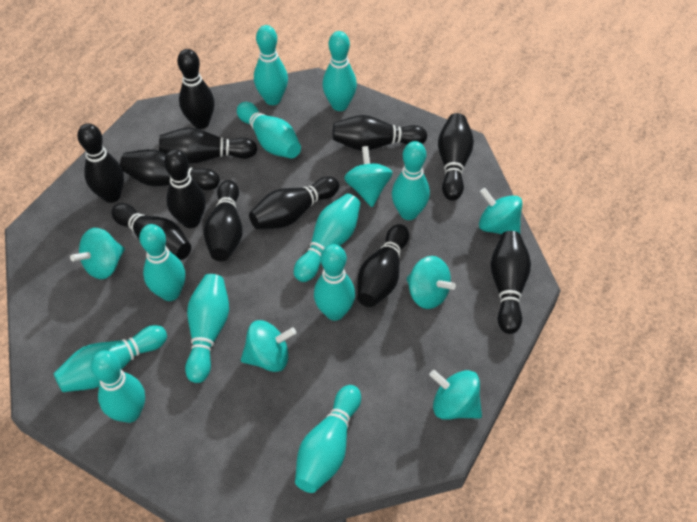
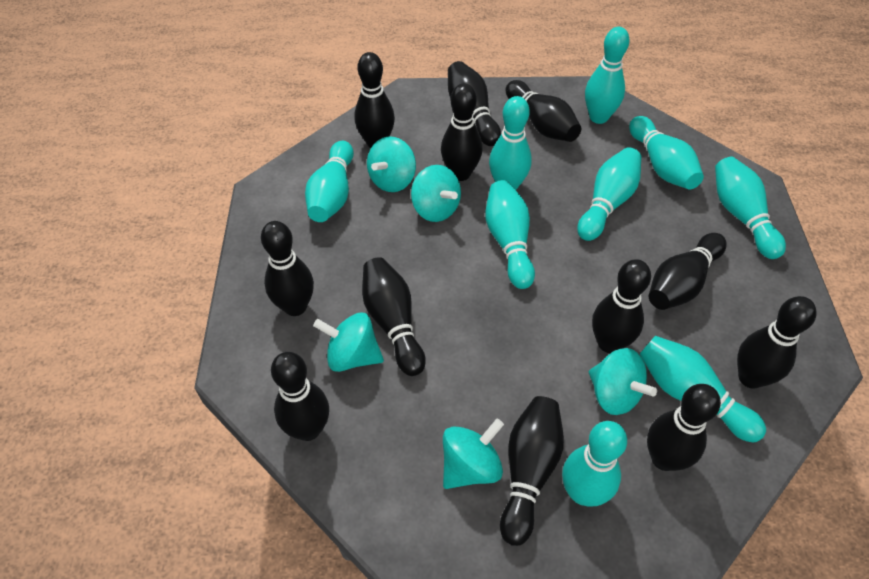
turquoise bowling pin: 11 -> 9
turquoise spinning top: 6 -> 5

